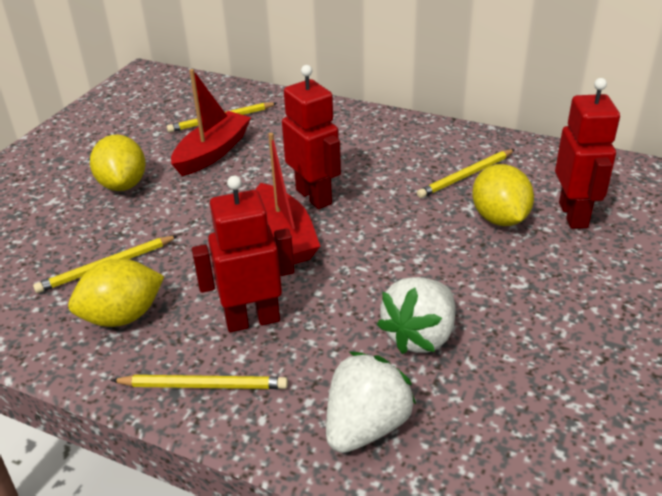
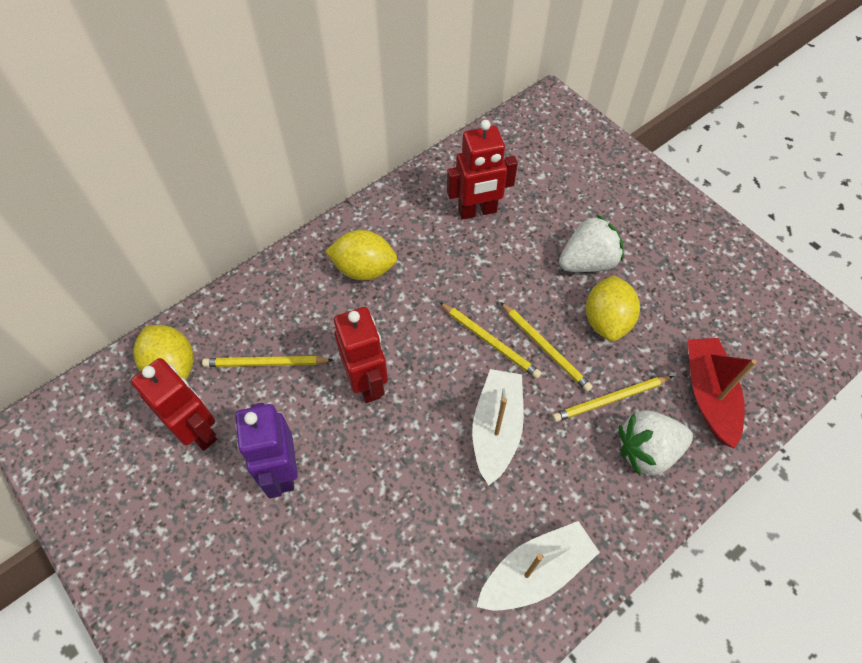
purple robot: 0 -> 1
red boat: 2 -> 1
white boat: 0 -> 2

